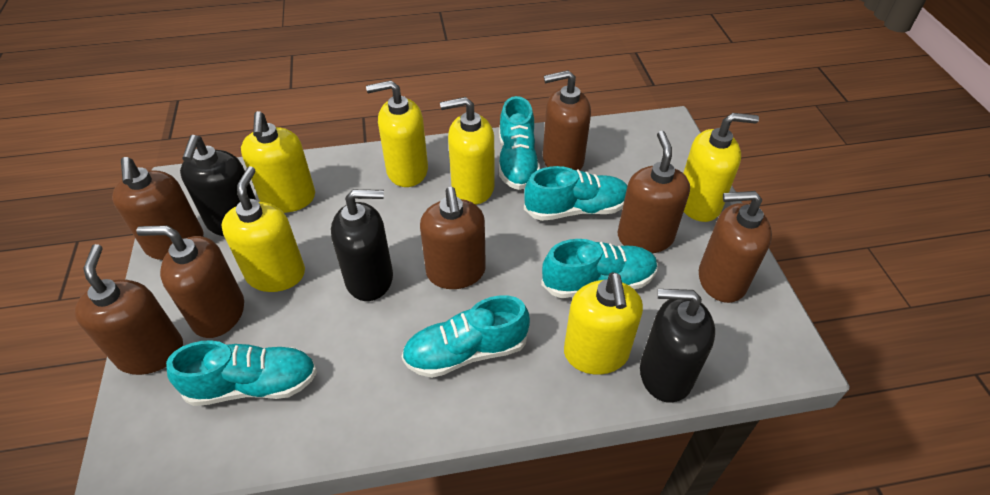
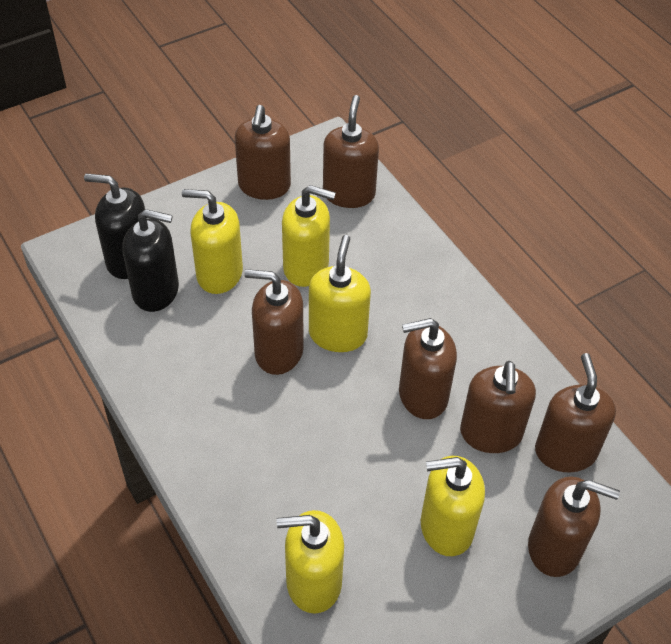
black soap dispenser: 3 -> 2
turquoise shoe: 5 -> 0
yellow soap dispenser: 6 -> 5

